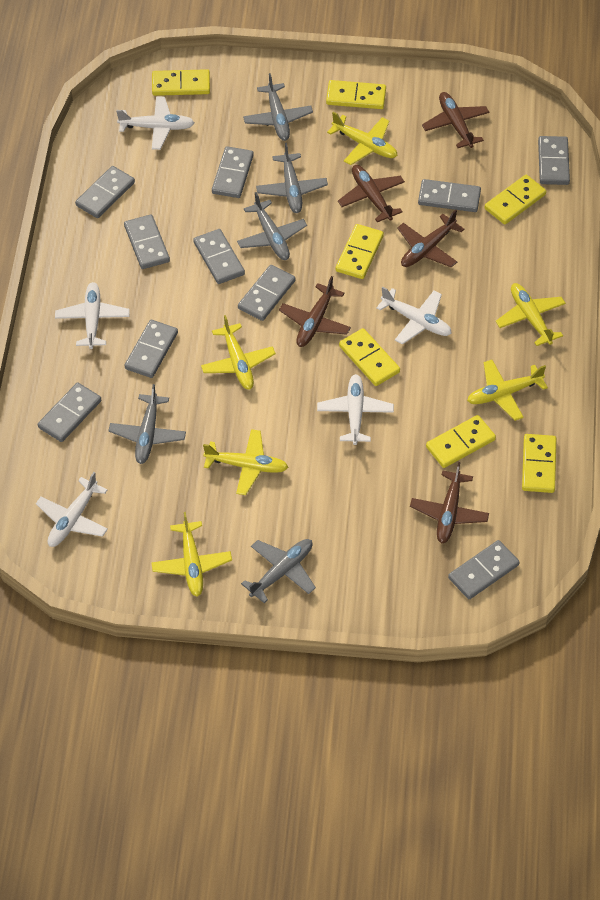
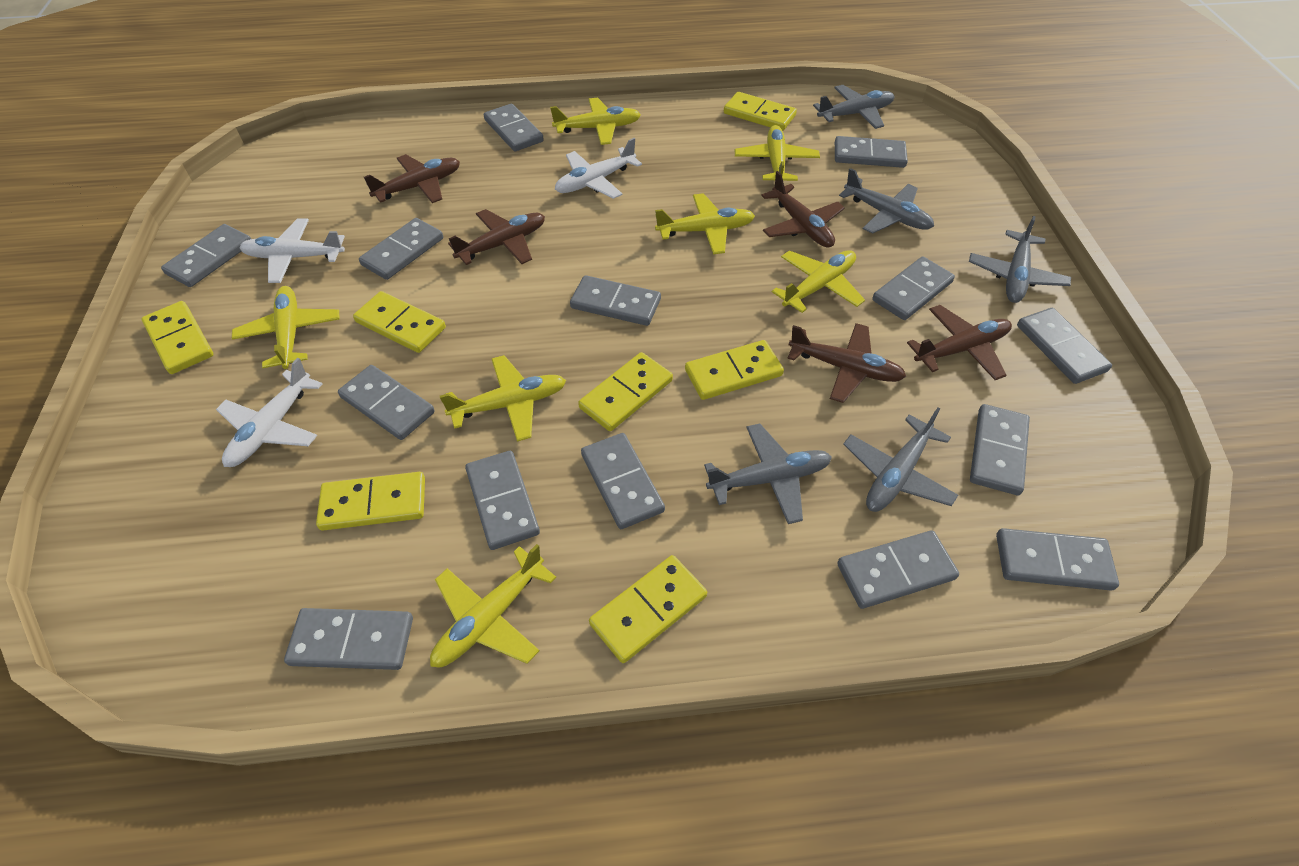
grey domino: 10 -> 14
white plane: 5 -> 3
yellow plane: 6 -> 7

